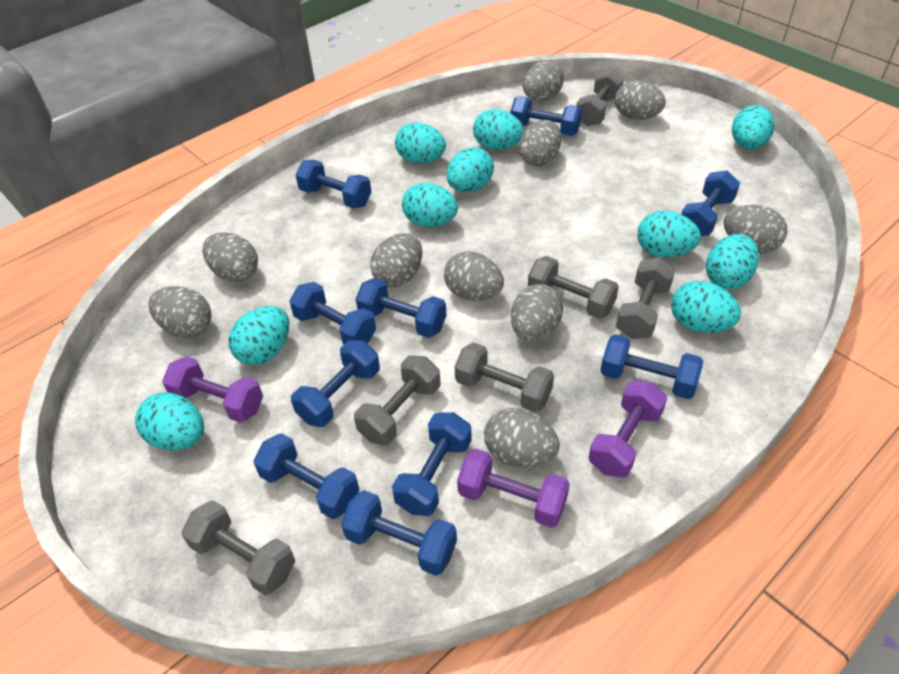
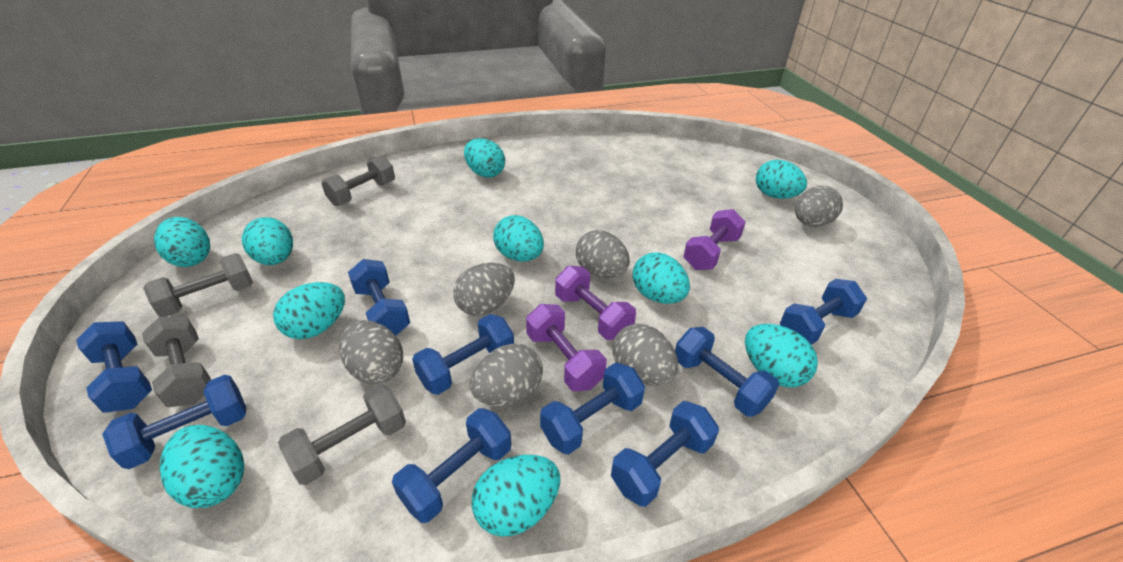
blue dumbbell: 10 -> 9
grey dumbbell: 6 -> 4
grey egg: 10 -> 6

